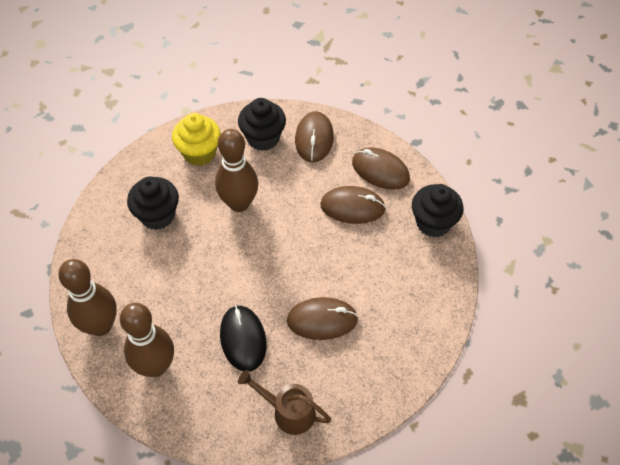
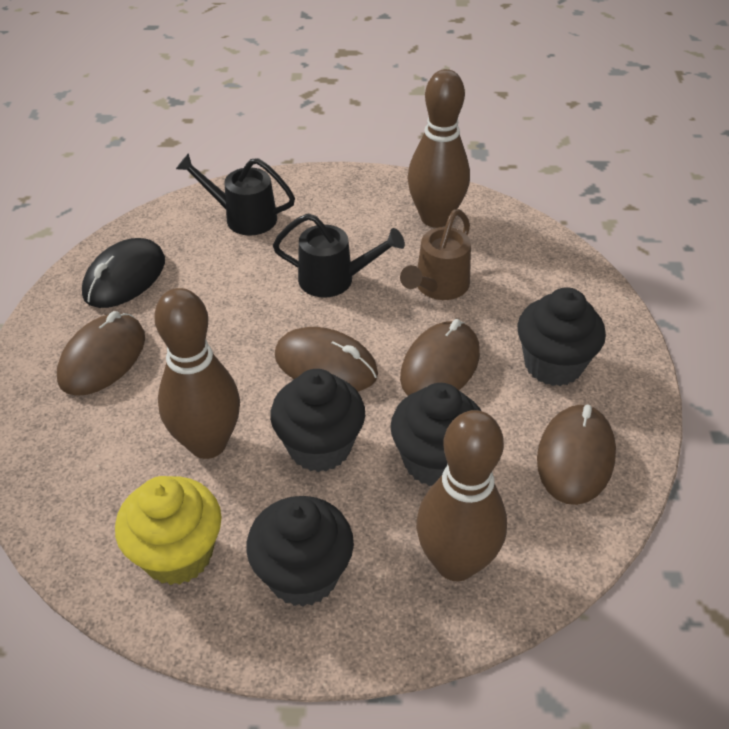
black cupcake: 3 -> 4
black watering can: 0 -> 2

